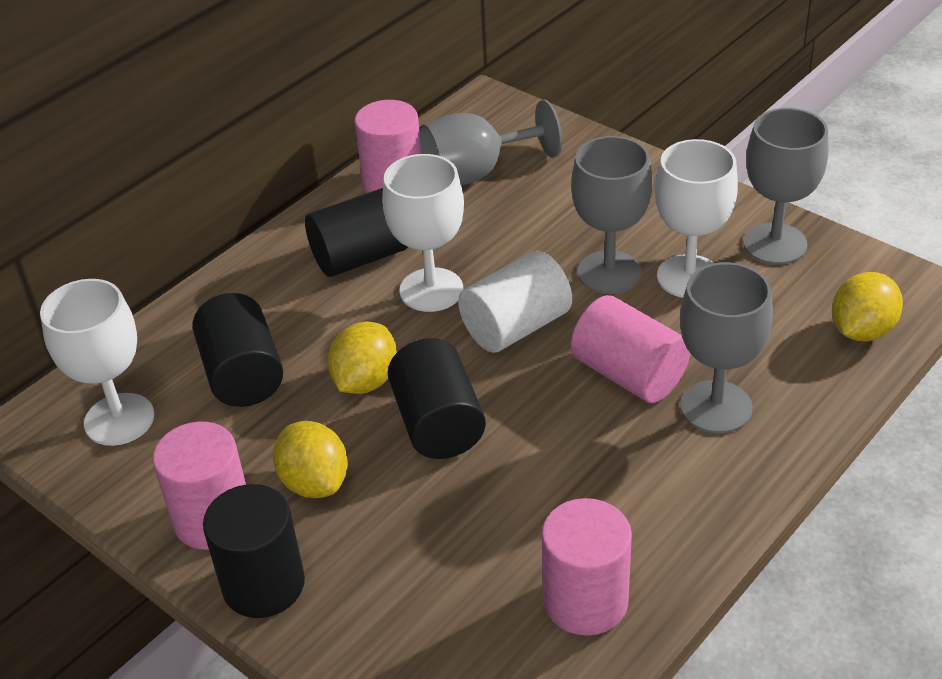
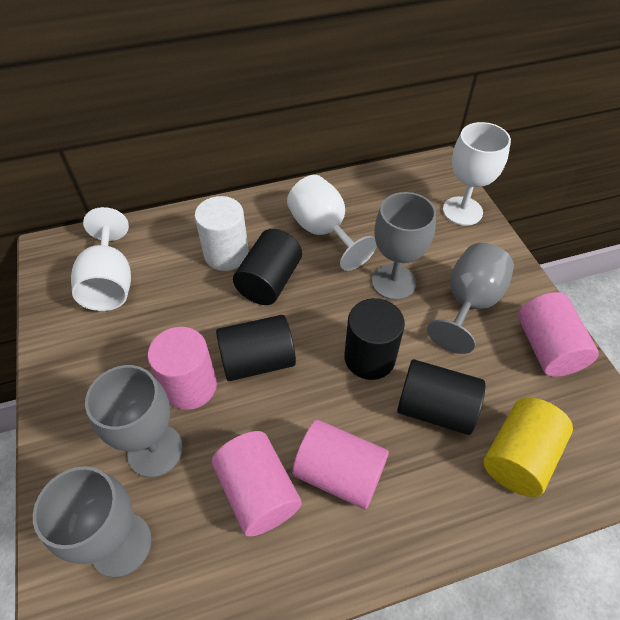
yellow cylinder: 0 -> 1
yellow lemon: 3 -> 0

